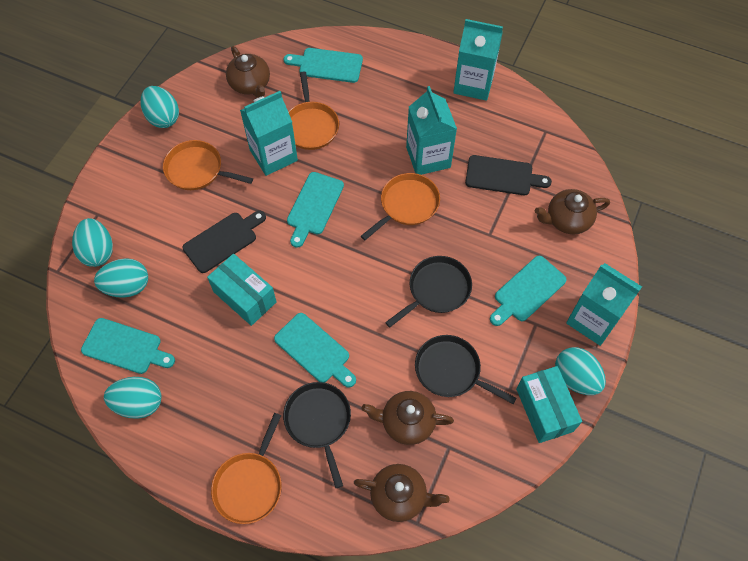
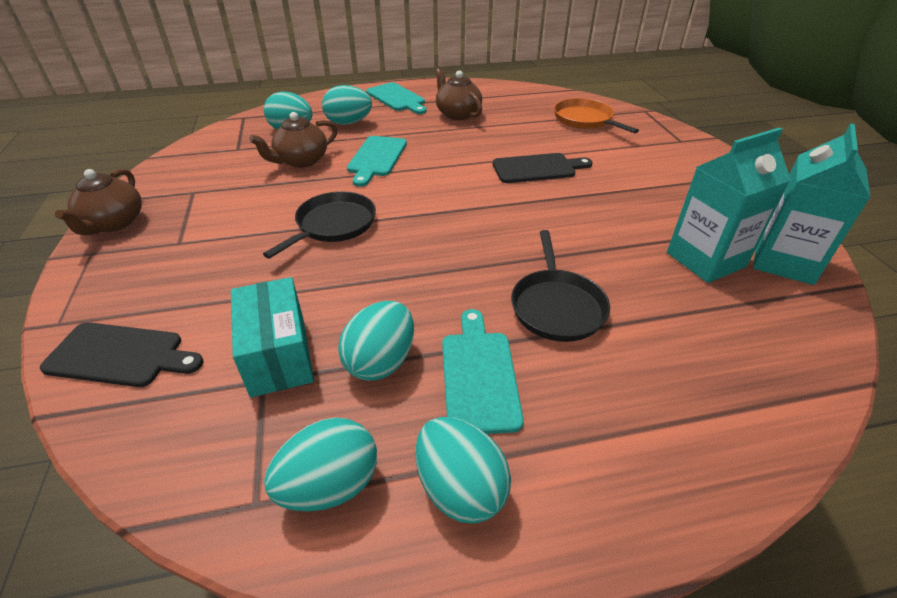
black pan: 3 -> 2
brown teapot: 4 -> 3
orange pan: 4 -> 1
turquoise box: 2 -> 1
turquoise carton: 4 -> 2
turquoise cutting board: 5 -> 3

